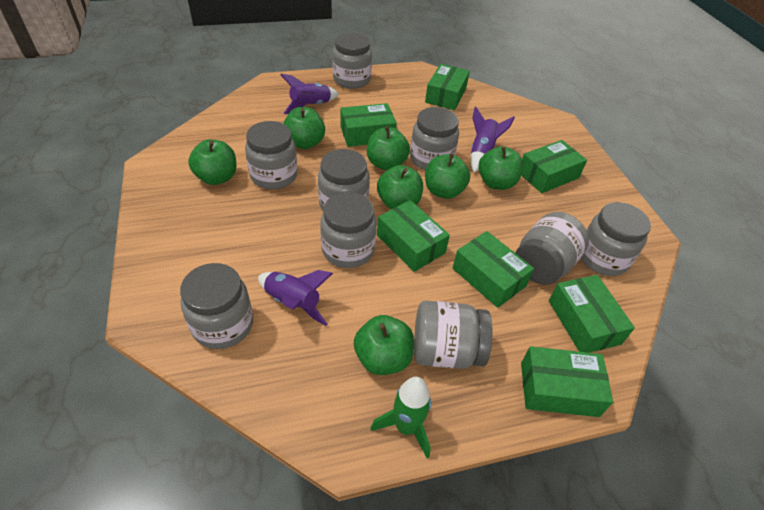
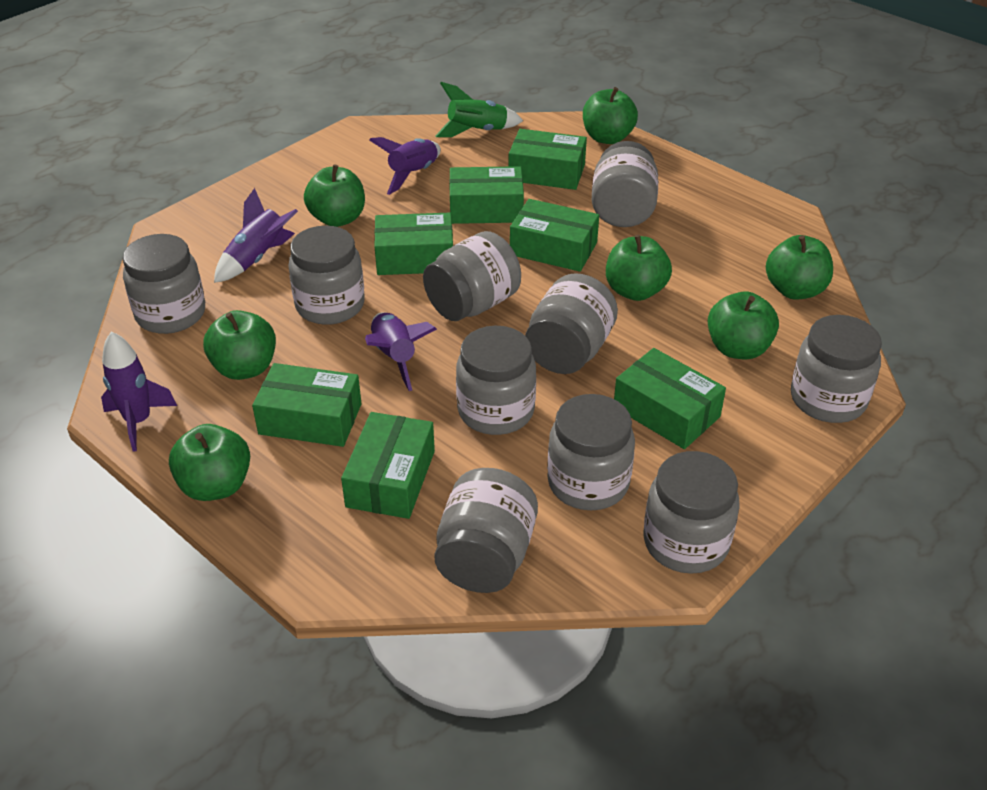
grey jar: 9 -> 10
purple rocket: 3 -> 4

